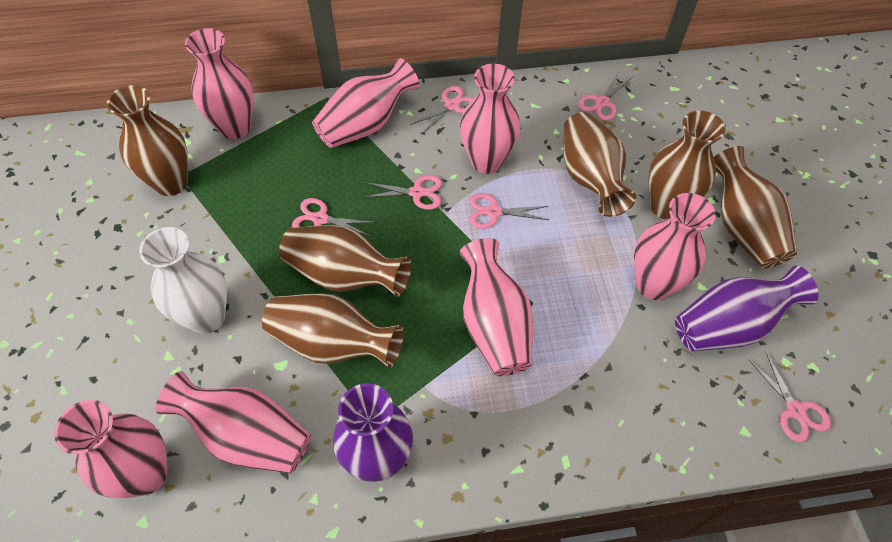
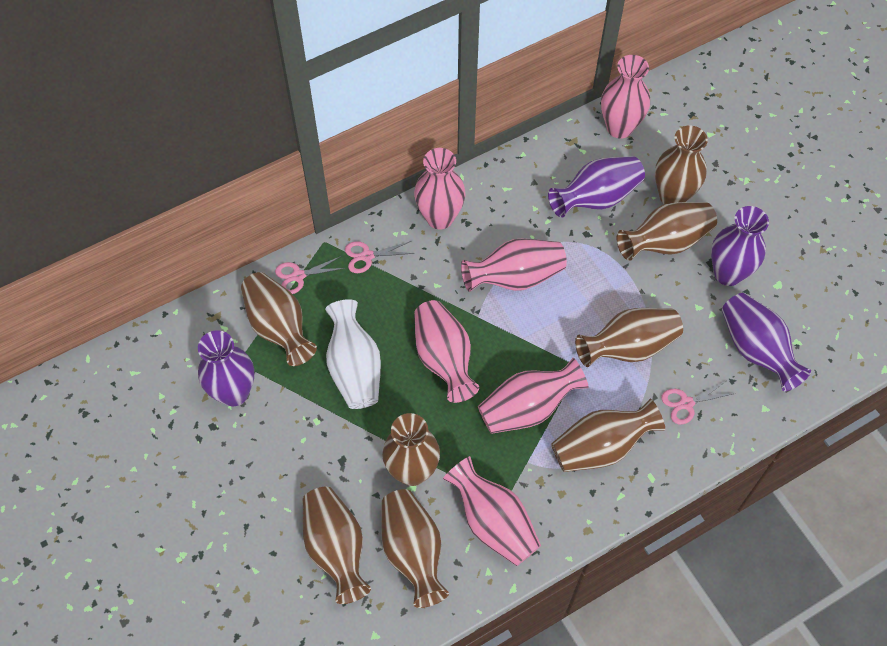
brown vase: 6 -> 8
pink scissors: 6 -> 3
pink vase: 7 -> 6
purple vase: 2 -> 4

